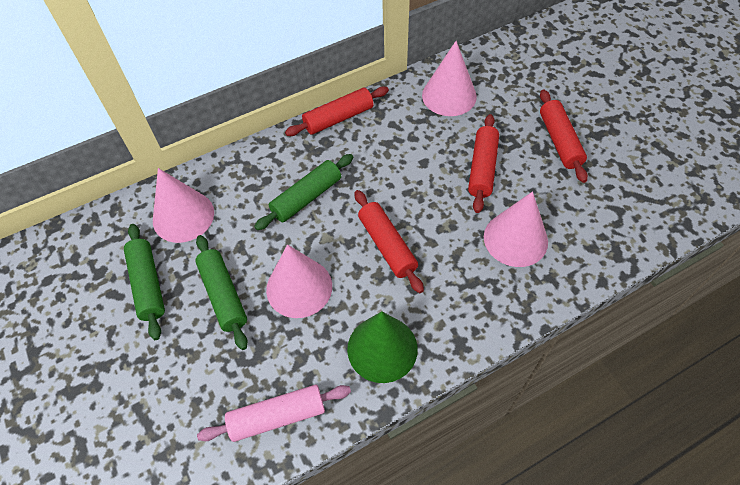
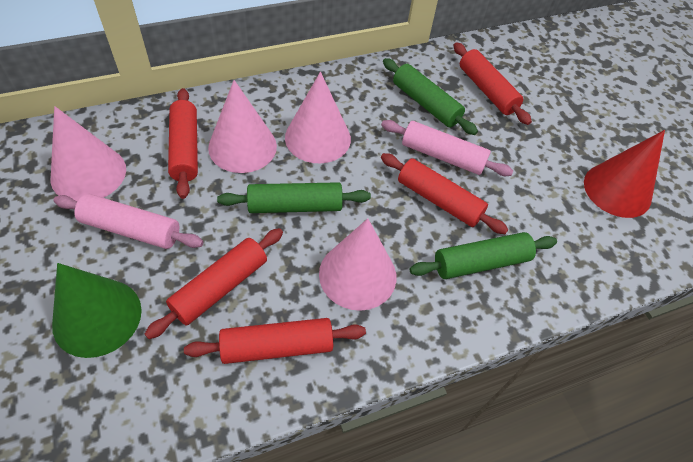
pink rolling pin: 1 -> 2
red cone: 0 -> 1
red rolling pin: 4 -> 5

